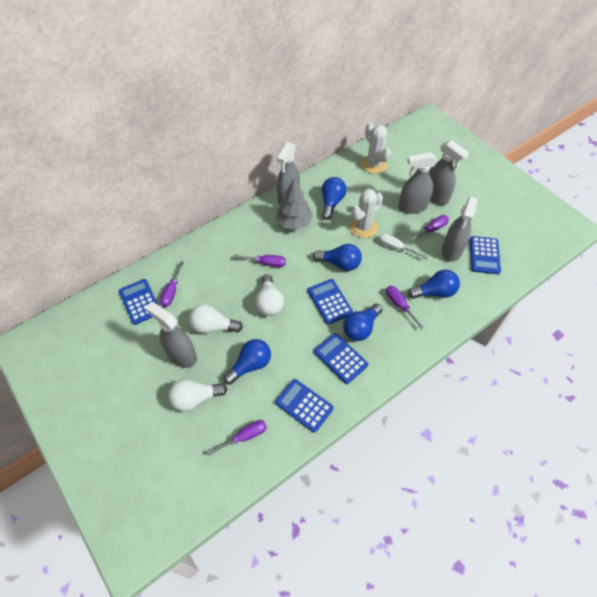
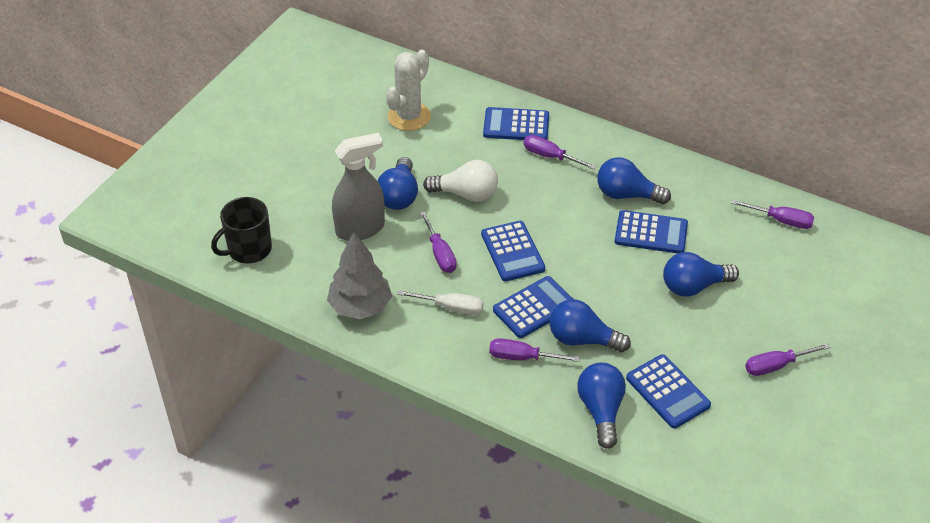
black mug: 0 -> 1
grey spray bottle: 5 -> 1
white cactus: 2 -> 1
white light bulb: 3 -> 1

